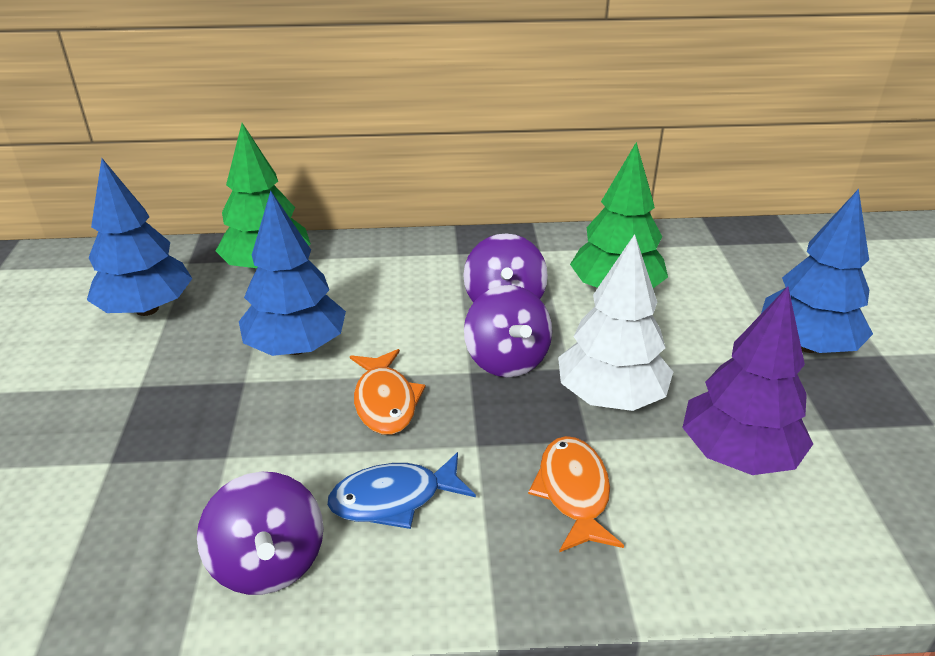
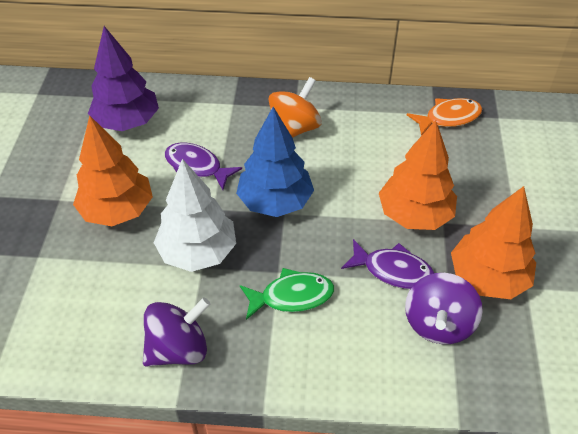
blue fish: 1 -> 0
blue tree: 3 -> 1
green fish: 0 -> 1
green tree: 2 -> 0
orange fish: 2 -> 1
orange spinning top: 0 -> 1
orange tree: 0 -> 3
purple fish: 0 -> 2
purple spinning top: 3 -> 2

